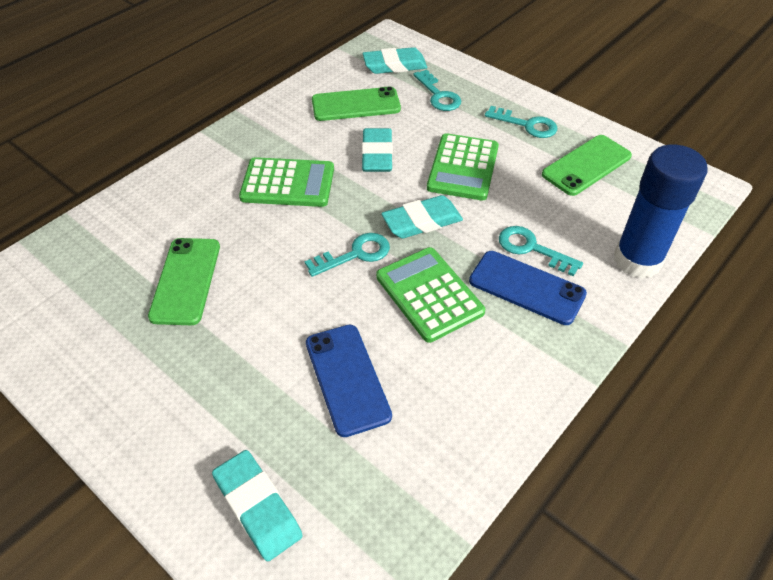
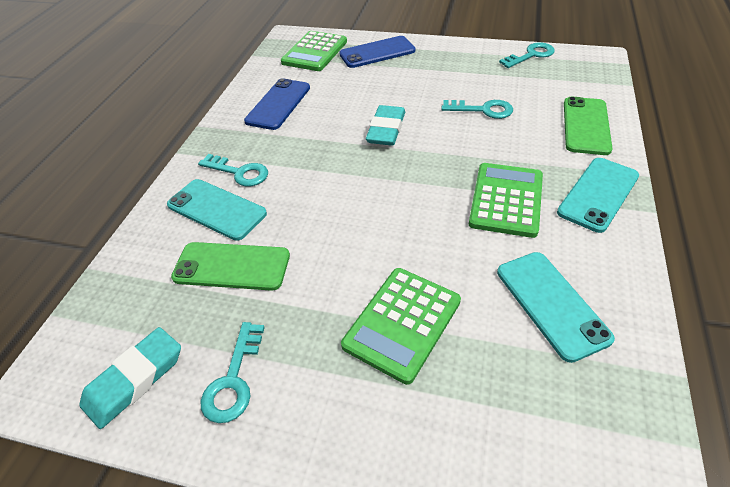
blue glue stick: 1 -> 0
green phone: 3 -> 2
turquoise eraser: 4 -> 2
turquoise phone: 0 -> 3

